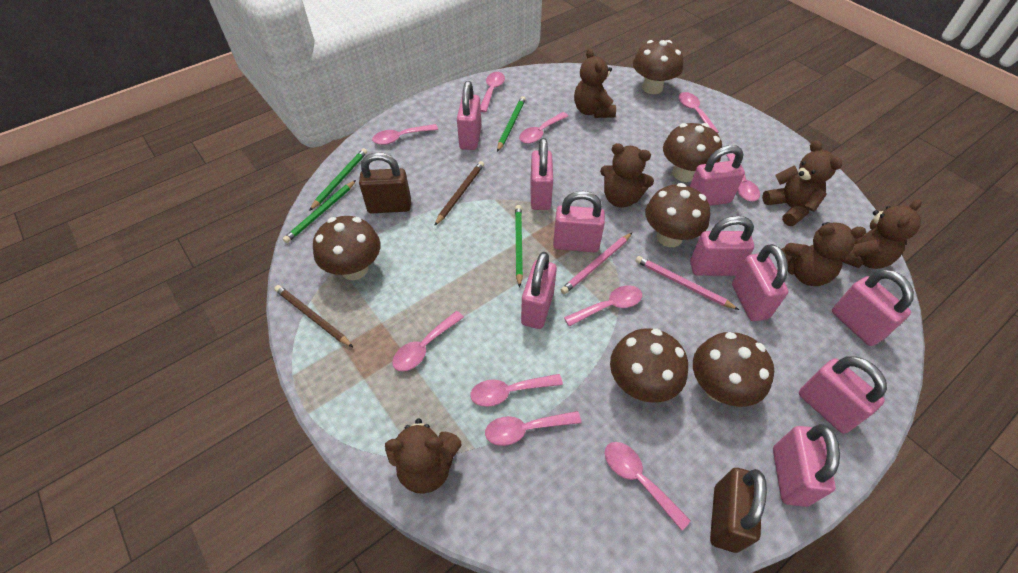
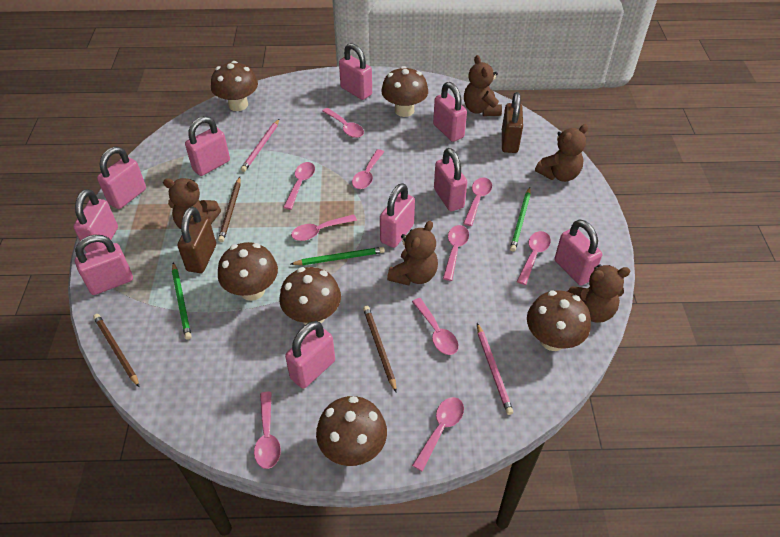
brown pencil: 2 -> 3
brown teddy bear: 6 -> 5
green pencil: 4 -> 3

